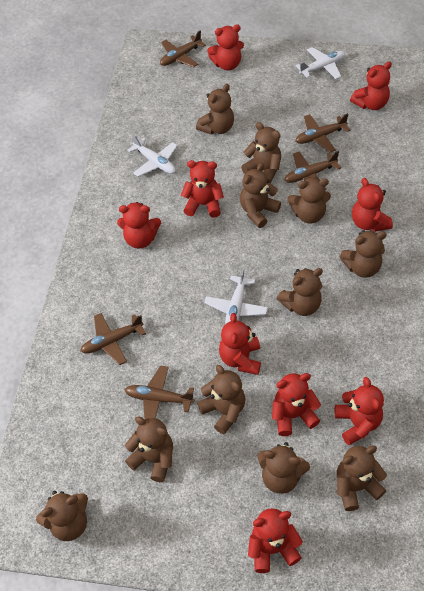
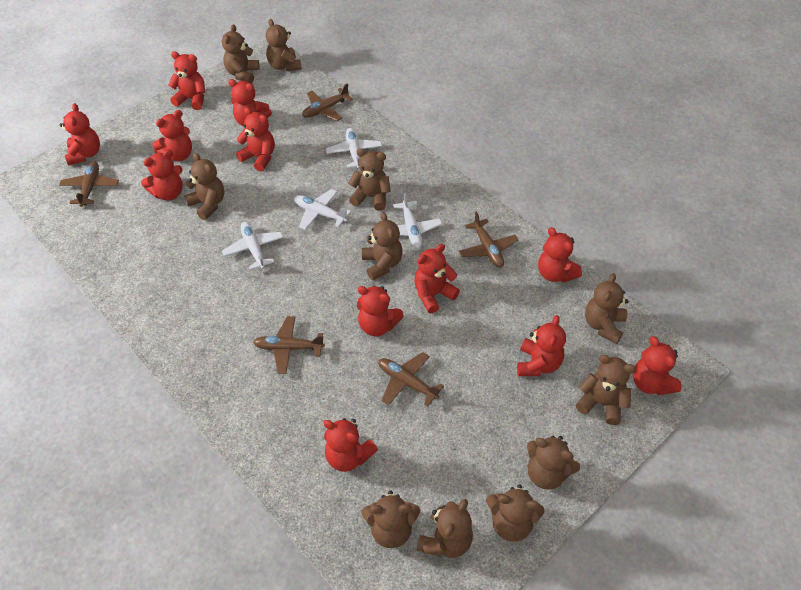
red teddy bear: 9 -> 12
white plane: 3 -> 4

